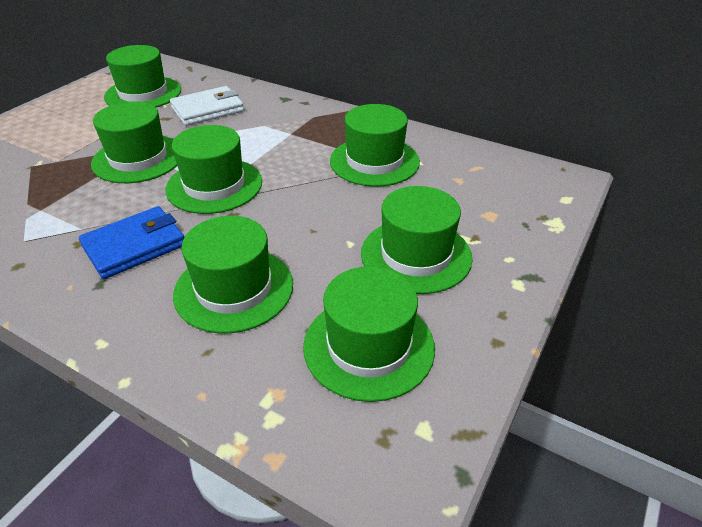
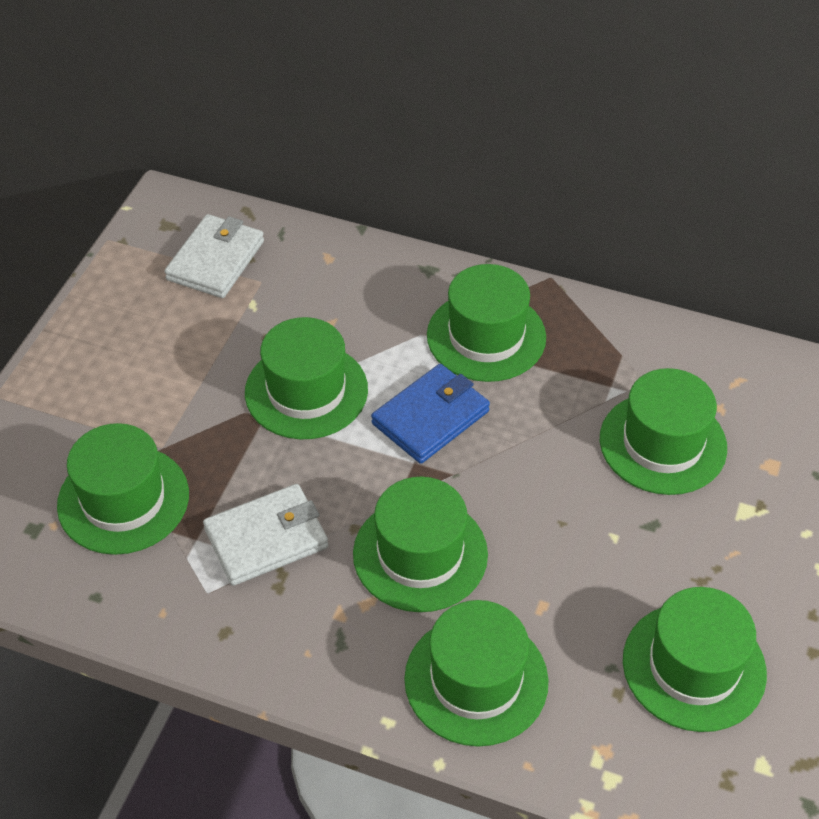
white wallet: 1 -> 2

